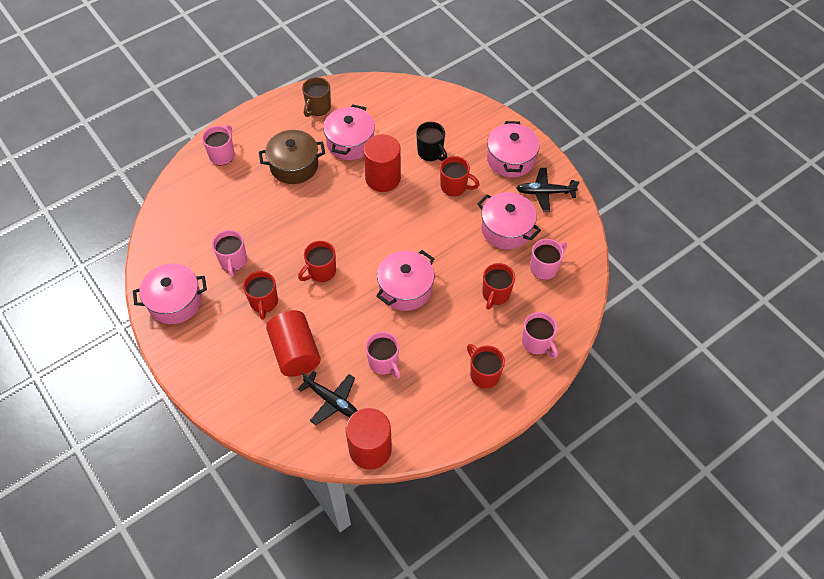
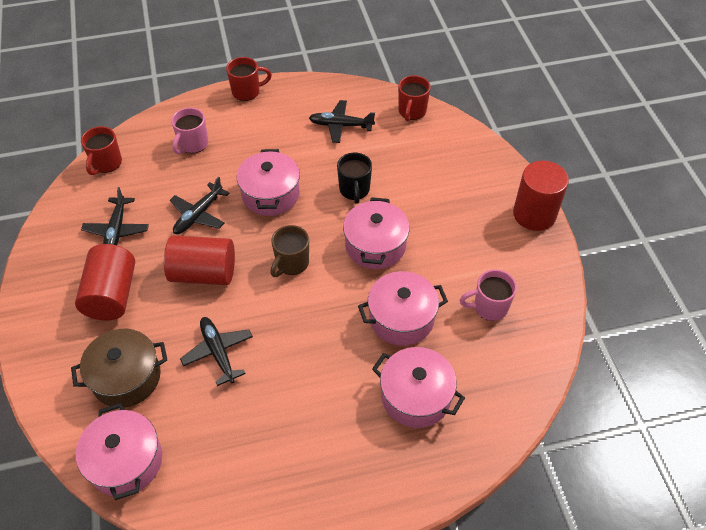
black plane: 2 -> 4
pink mug: 5 -> 2
red mug: 5 -> 3

